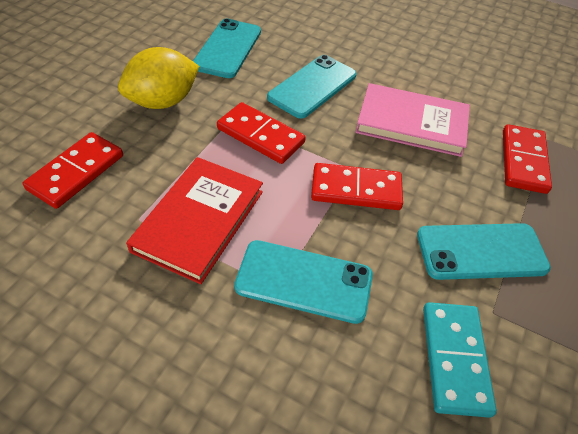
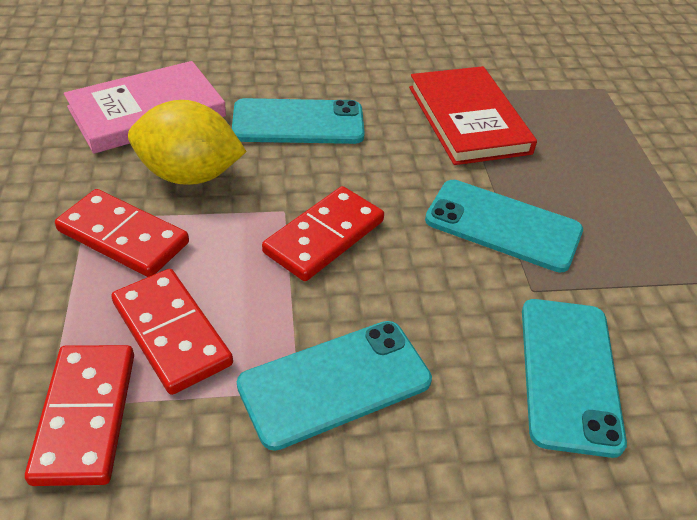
turquoise domino: 1 -> 0

